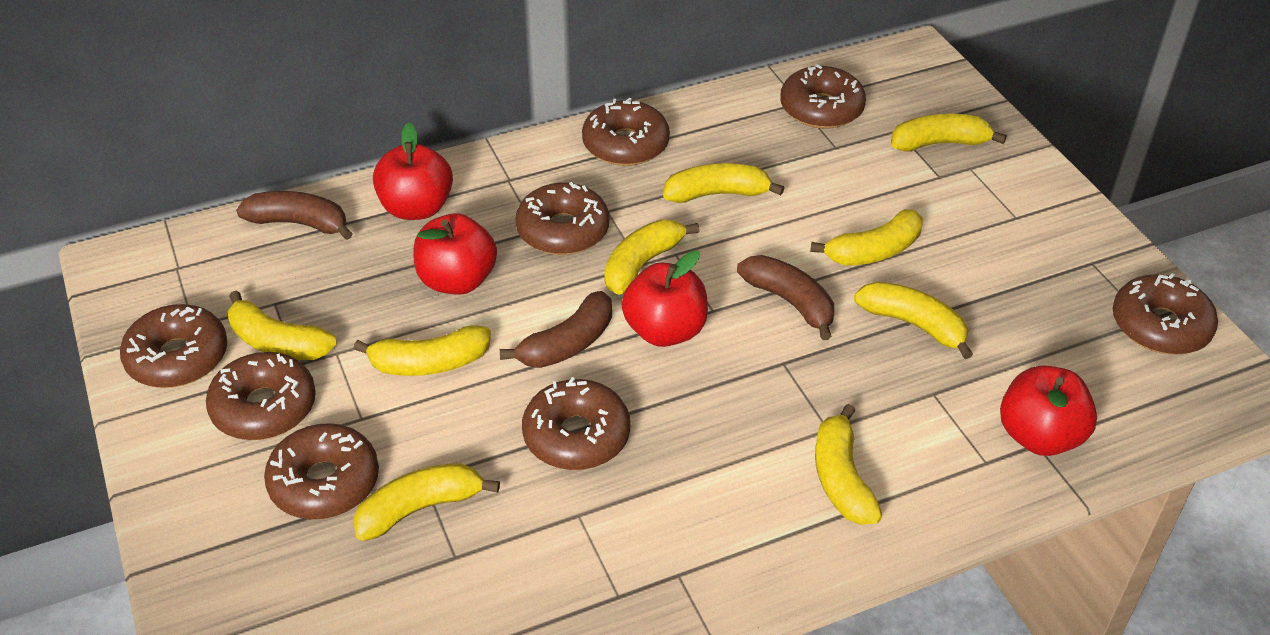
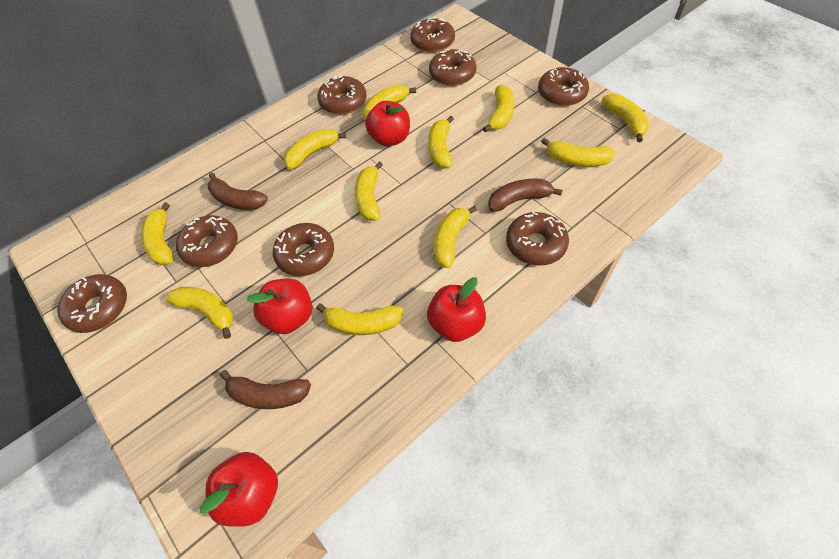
yellow banana: 9 -> 11

